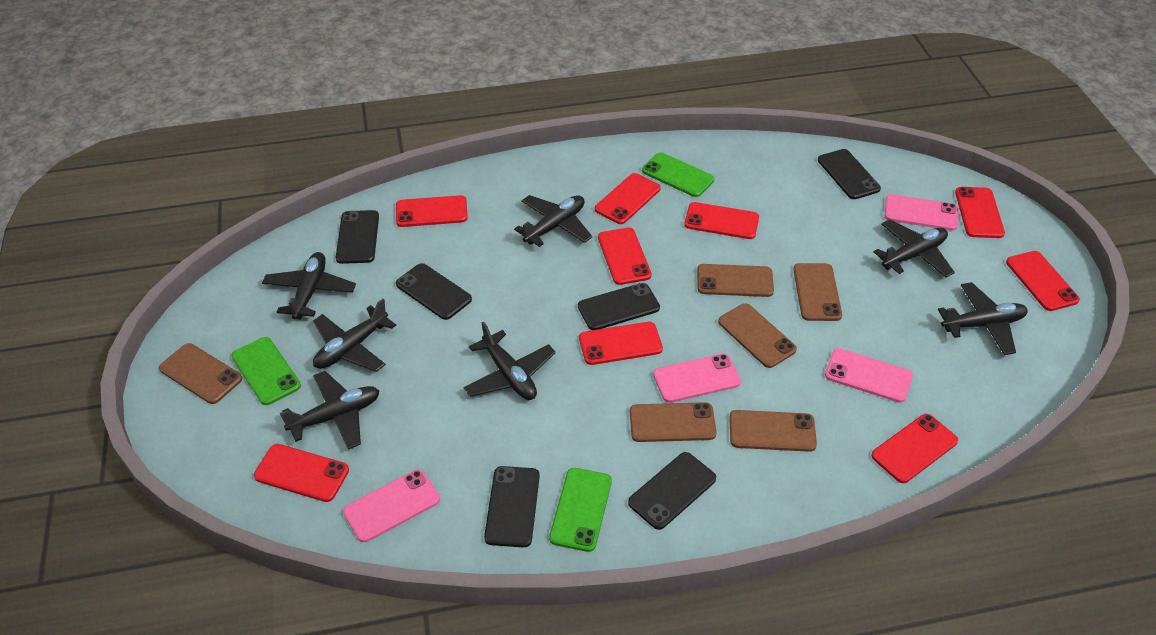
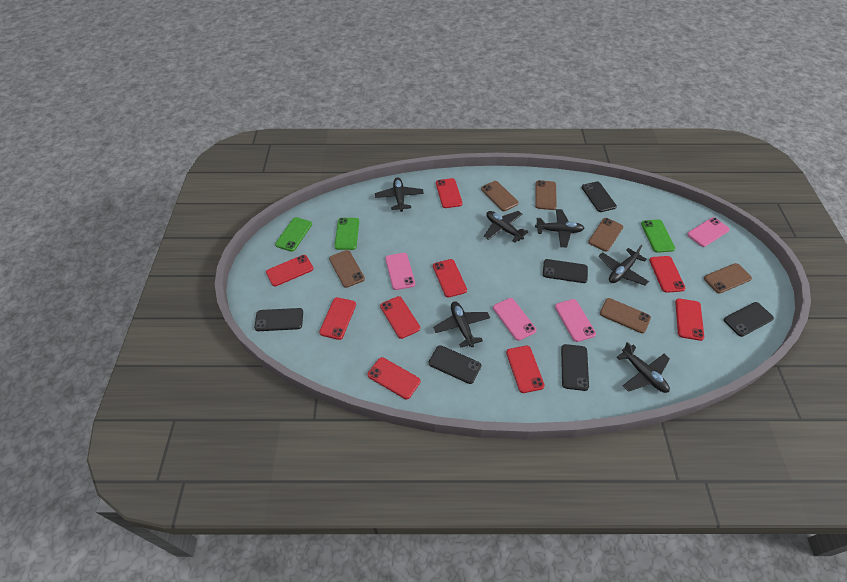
black plane: 7 -> 6

